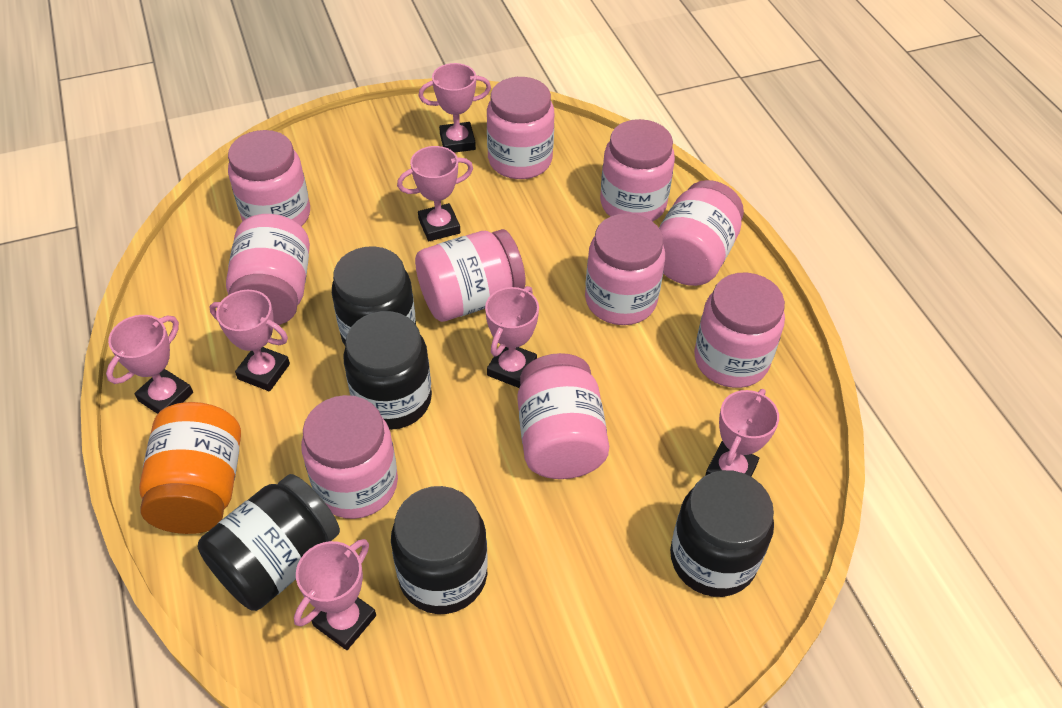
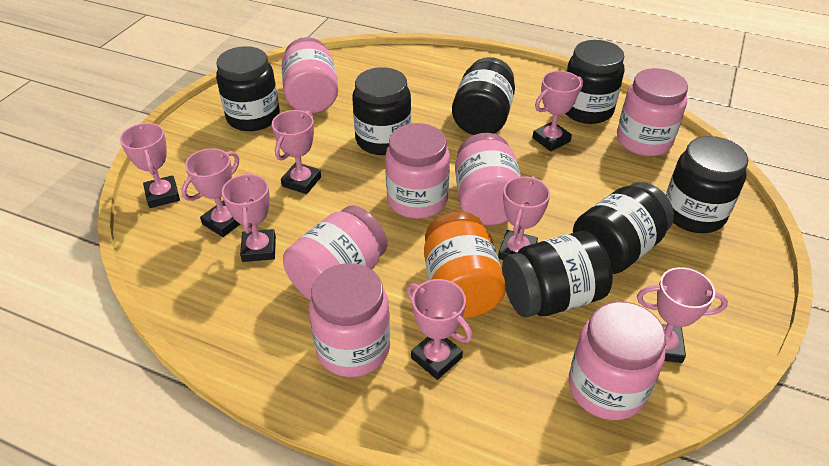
black jar: 5 -> 7
pink jar: 10 -> 7
pink trophy: 7 -> 8

